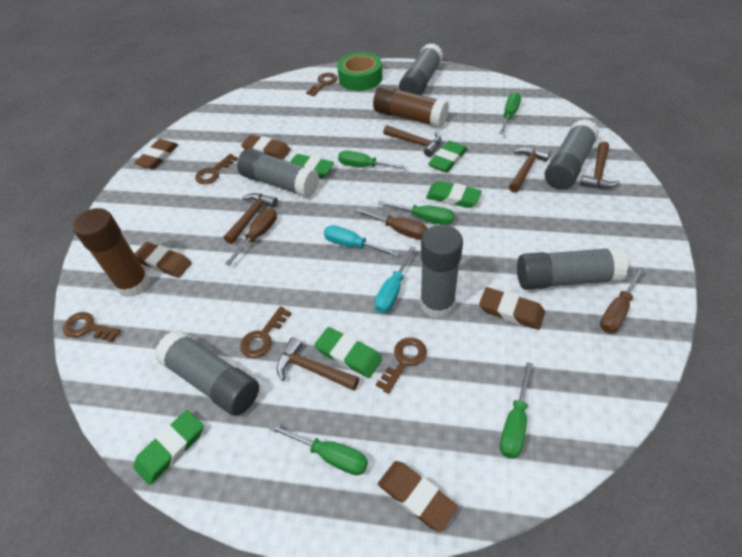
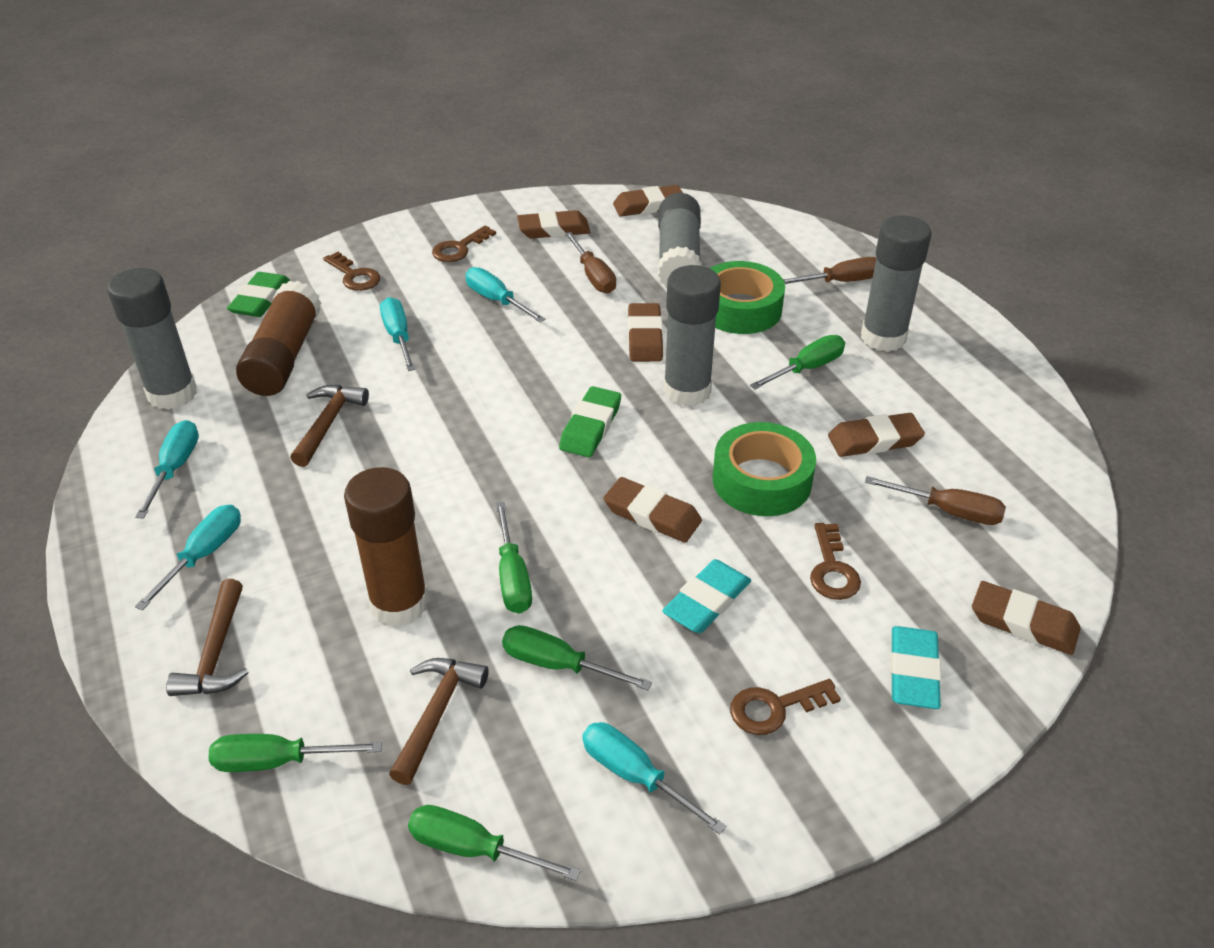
brown eraser: 5 -> 6
brown hammer: 5 -> 3
brown key: 5 -> 4
green eraser: 5 -> 2
green tape: 1 -> 2
grey glue stick: 6 -> 4
turquoise eraser: 0 -> 2
turquoise screwdriver: 2 -> 5

